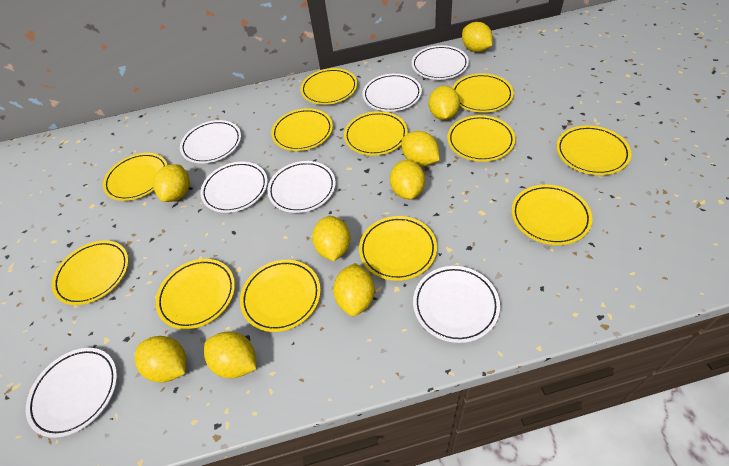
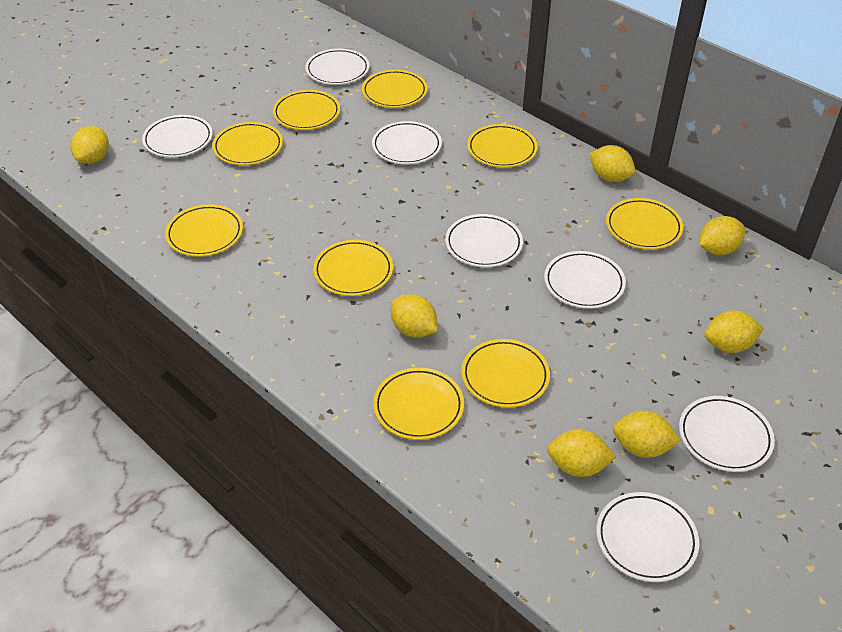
yellow lemon: 9 -> 7
yellow plate: 12 -> 9

